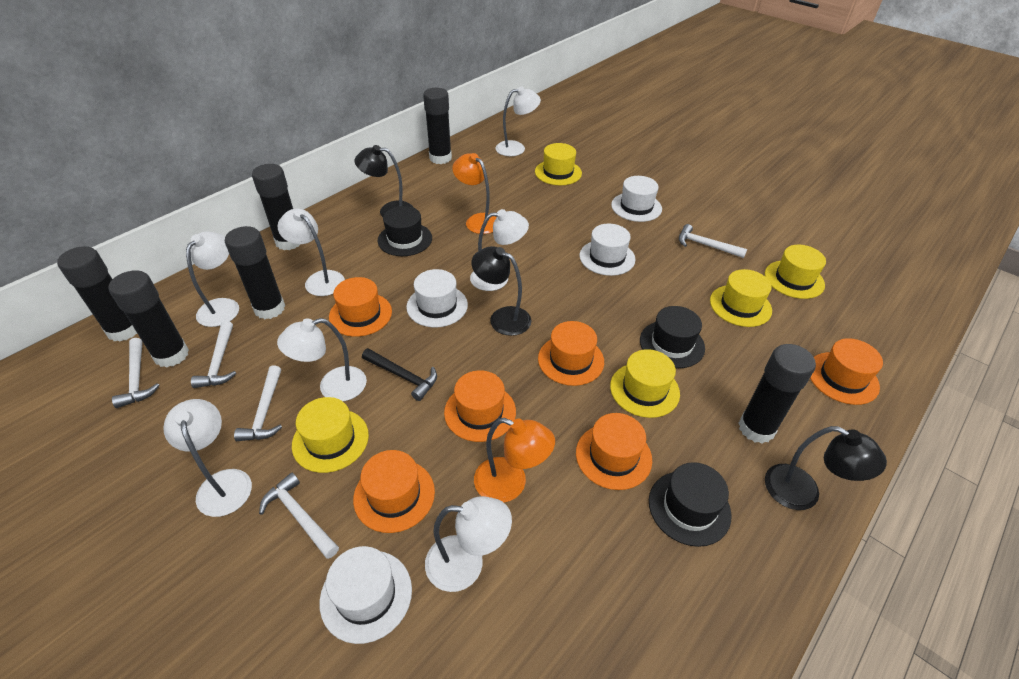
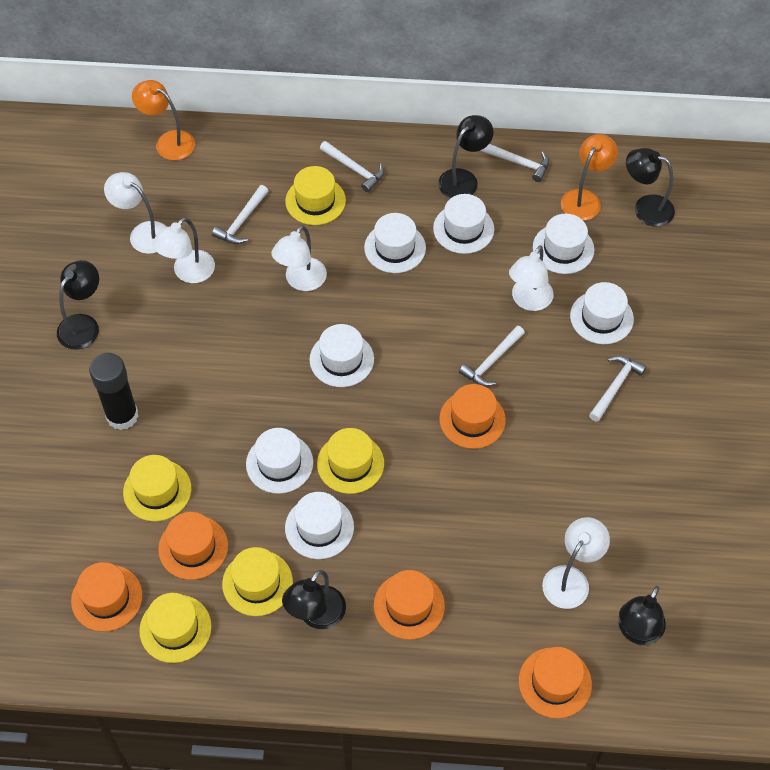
black glue stick: 6 -> 1
black hammer: 1 -> 0
black hat: 3 -> 0
black lamp: 3 -> 5
orange hat: 6 -> 5
white hat: 4 -> 7
white lamp: 7 -> 5

